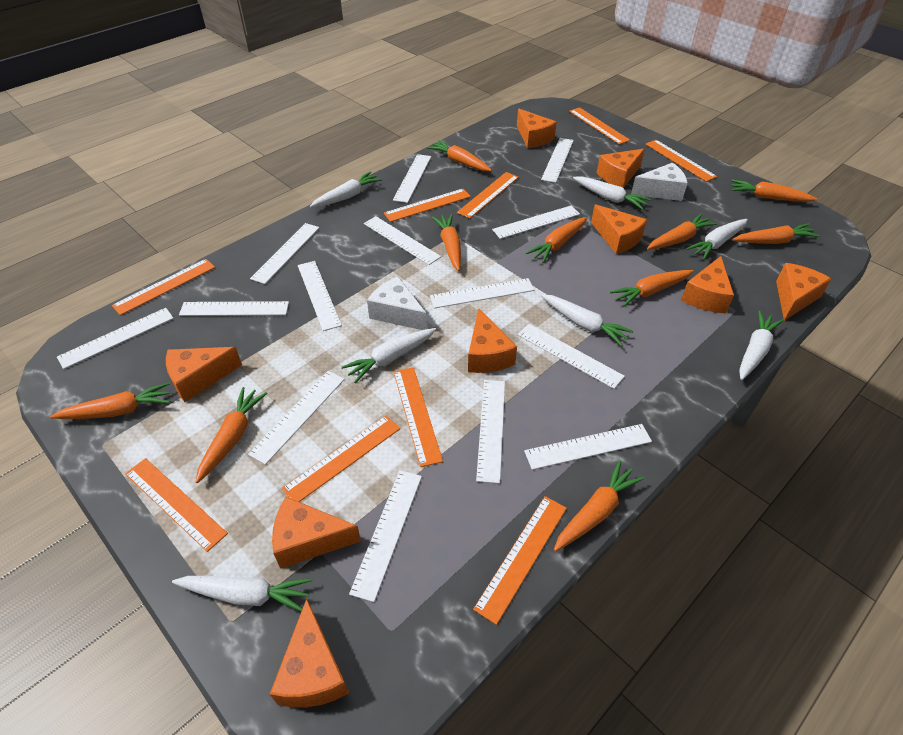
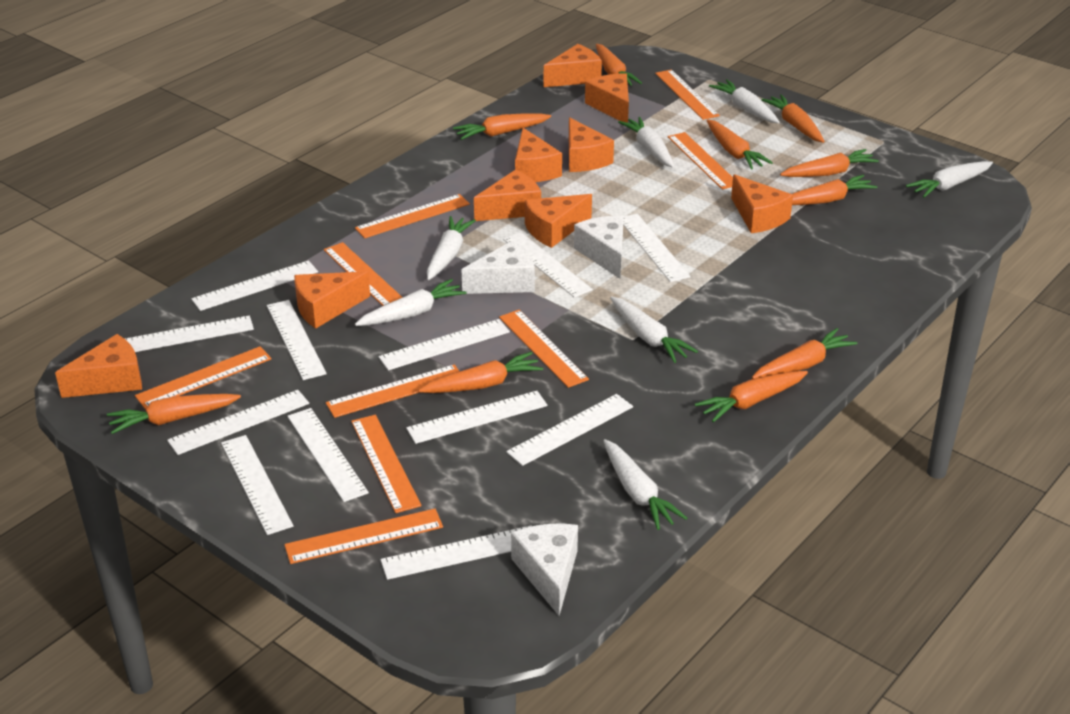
white cheese: 2 -> 3
white ruler: 14 -> 12

